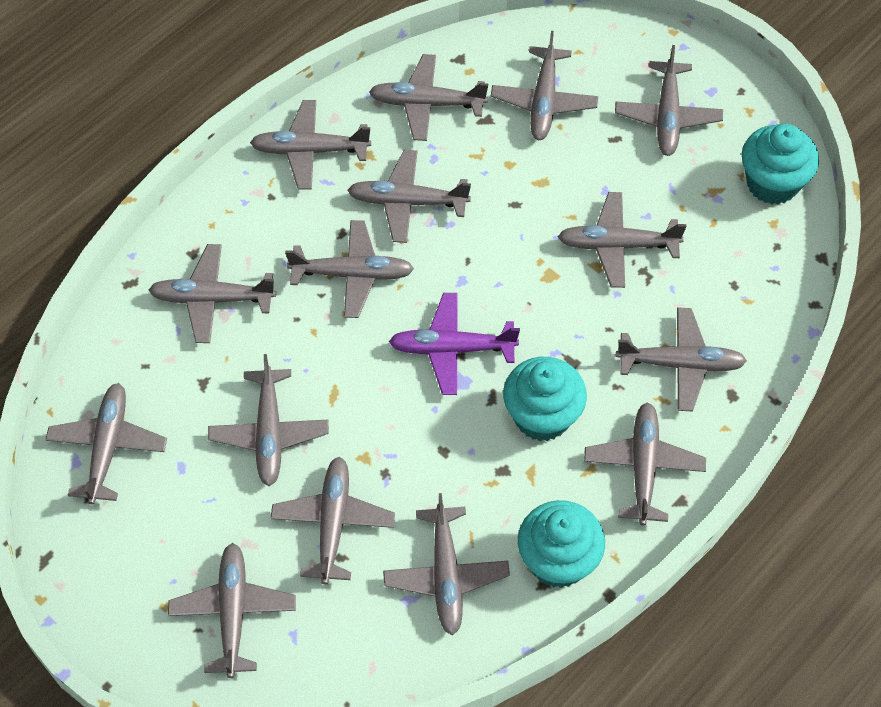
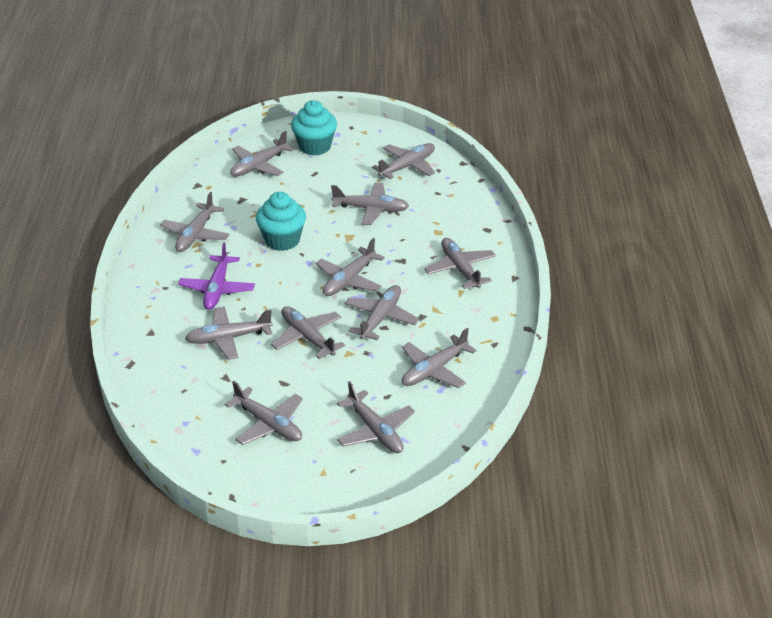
grey plane: 15 -> 12
turquoise cupcake: 3 -> 2

